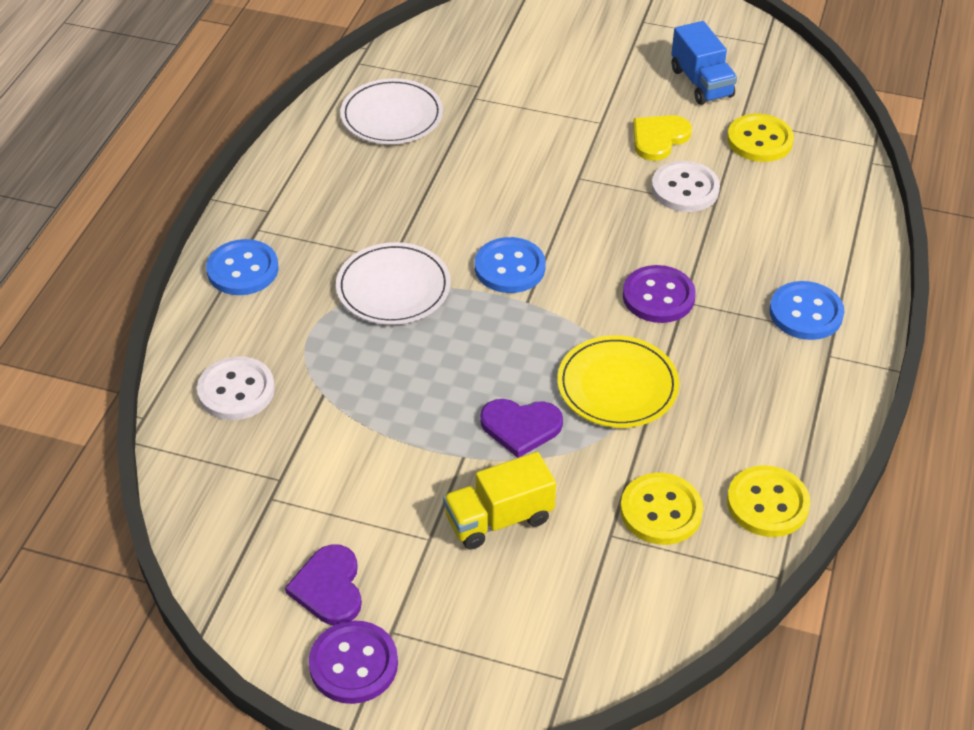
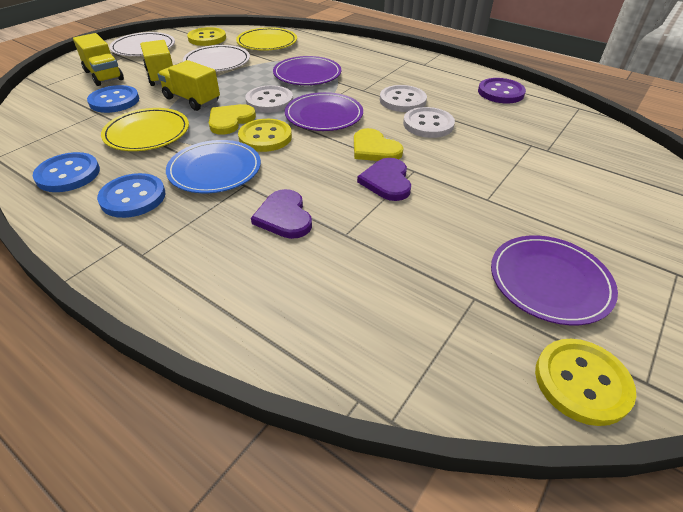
blue plate: 0 -> 1
blue truck: 1 -> 0
purple button: 2 -> 1
purple plate: 0 -> 3
white button: 2 -> 3
yellow heart: 1 -> 2
yellow plate: 1 -> 2
yellow truck: 1 -> 3

